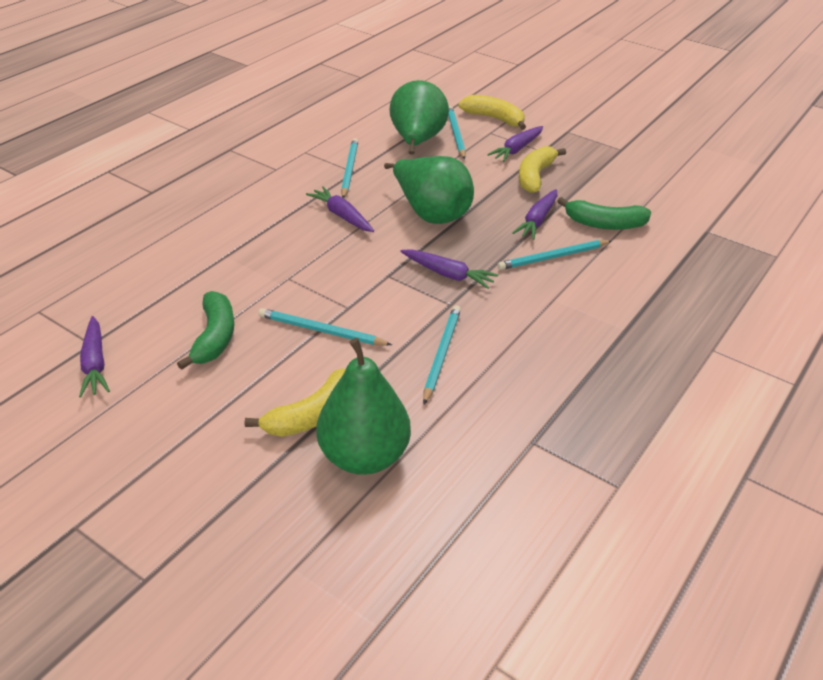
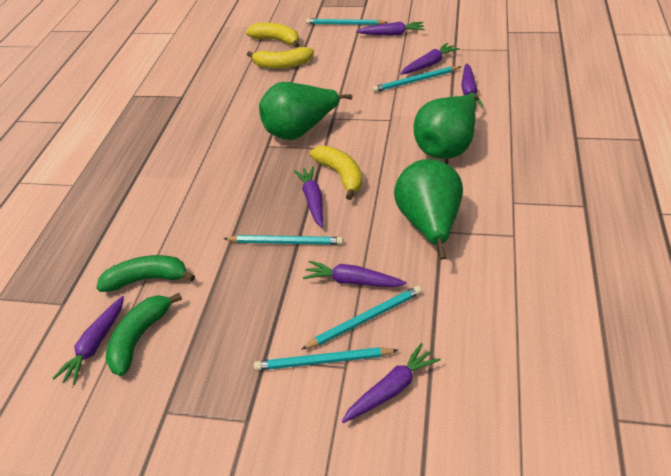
purple carrot: 5 -> 7

